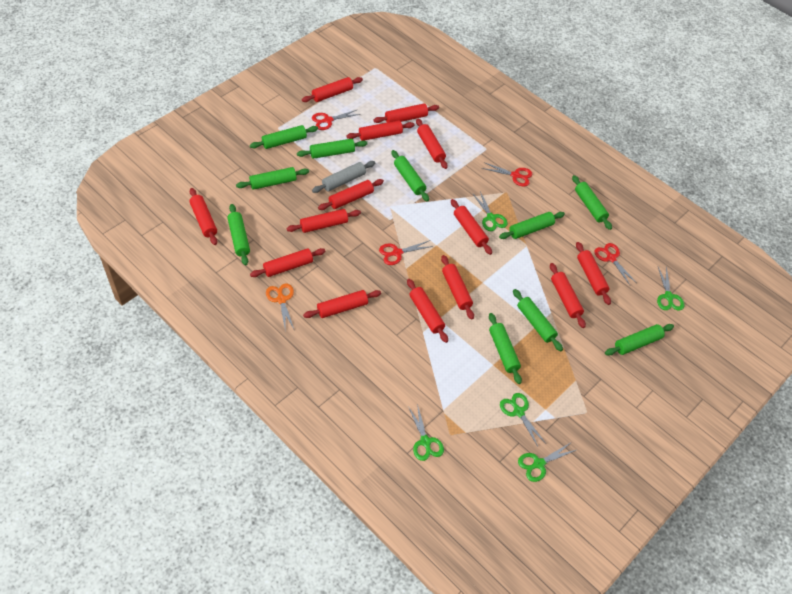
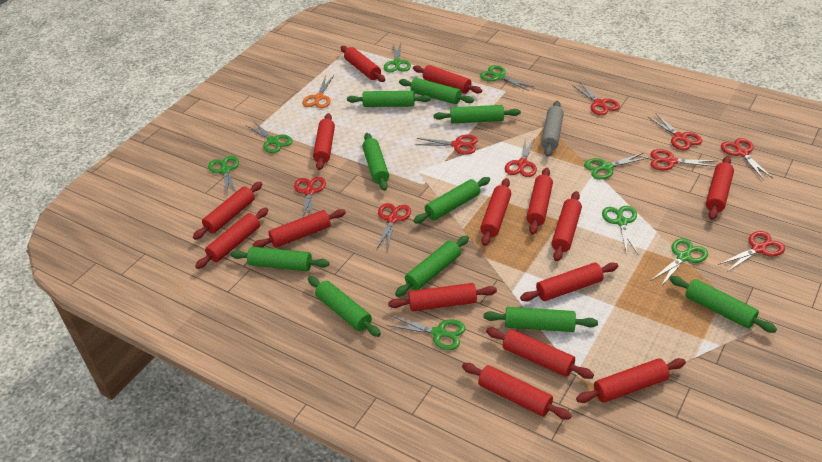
green scissors: 5 -> 8
red rolling pin: 14 -> 15
red scissors: 4 -> 9

